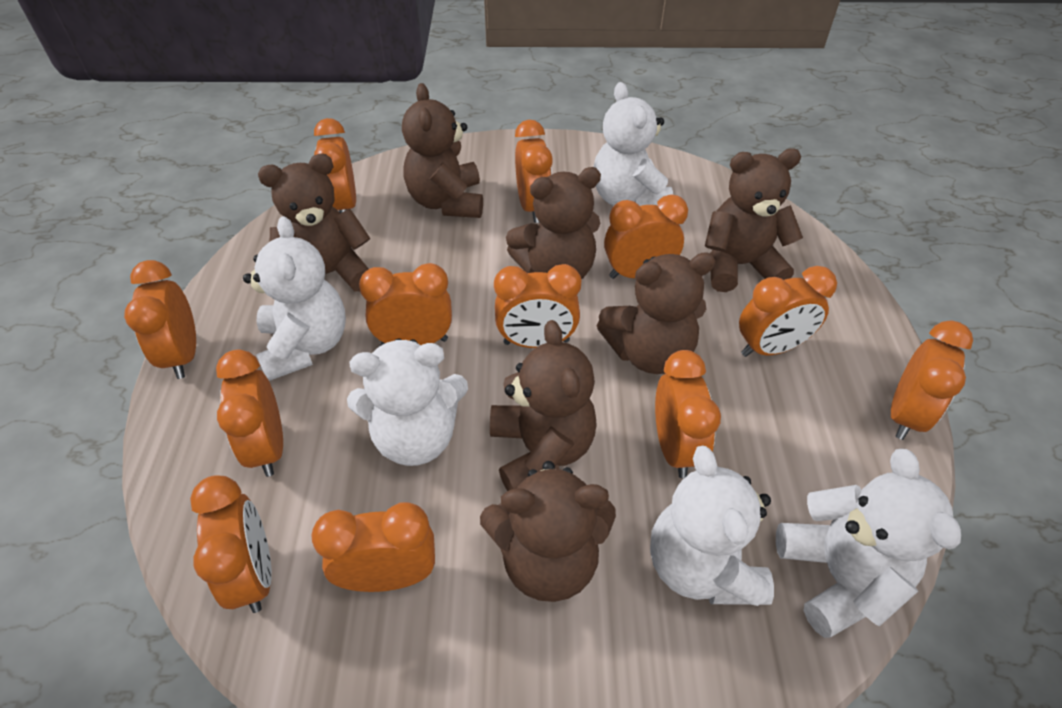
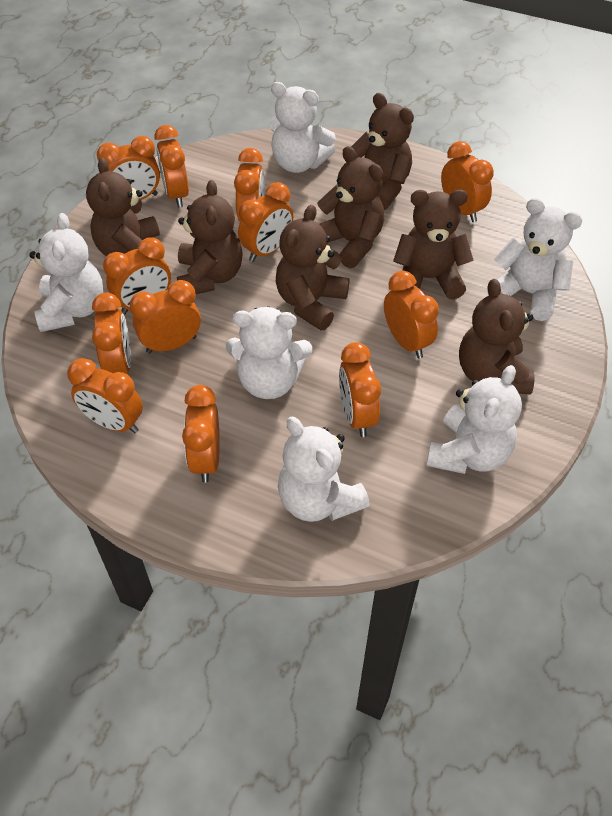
white teddy bear: 5 -> 6

